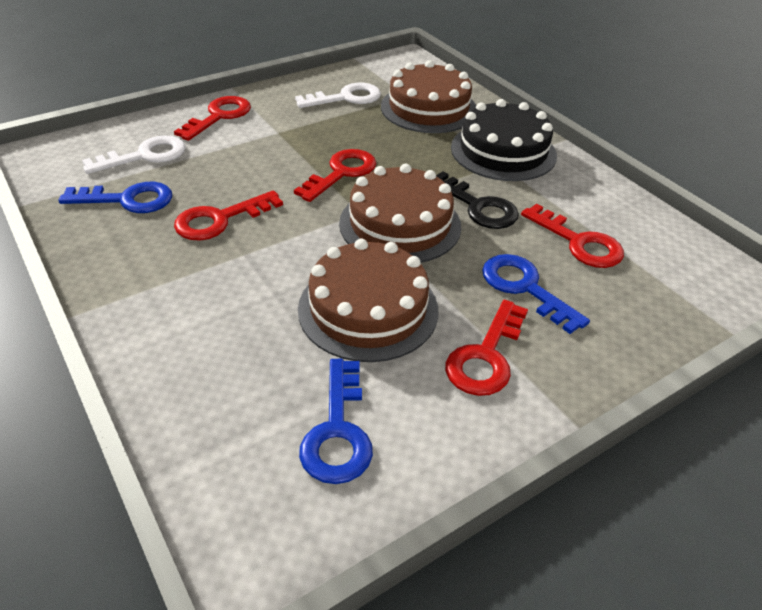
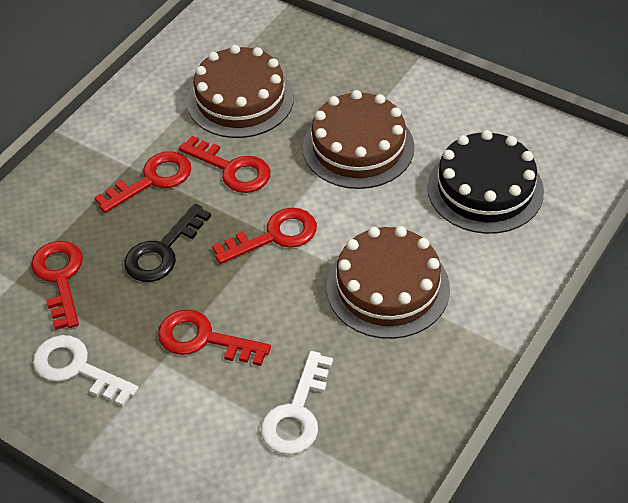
blue key: 3 -> 0

